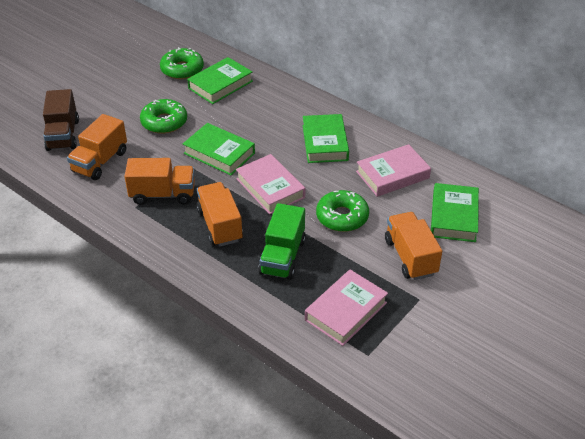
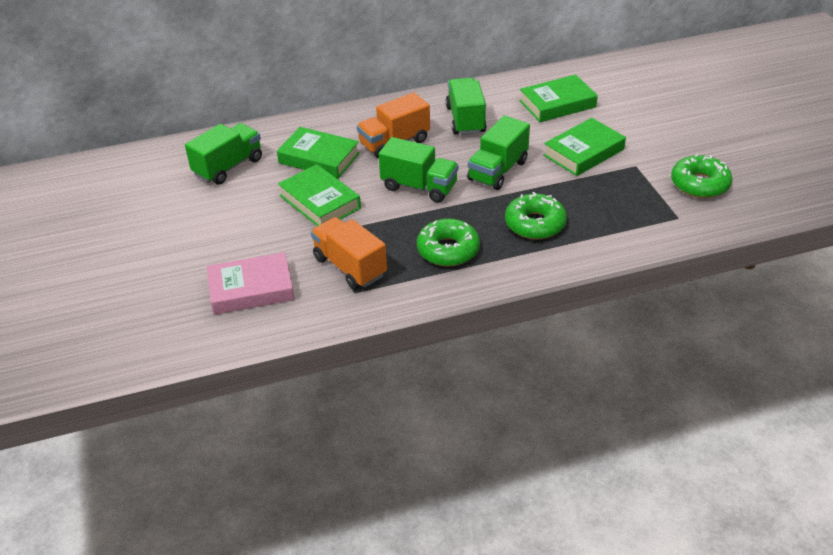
brown truck: 1 -> 0
green truck: 1 -> 4
orange truck: 4 -> 2
pink book: 3 -> 1

